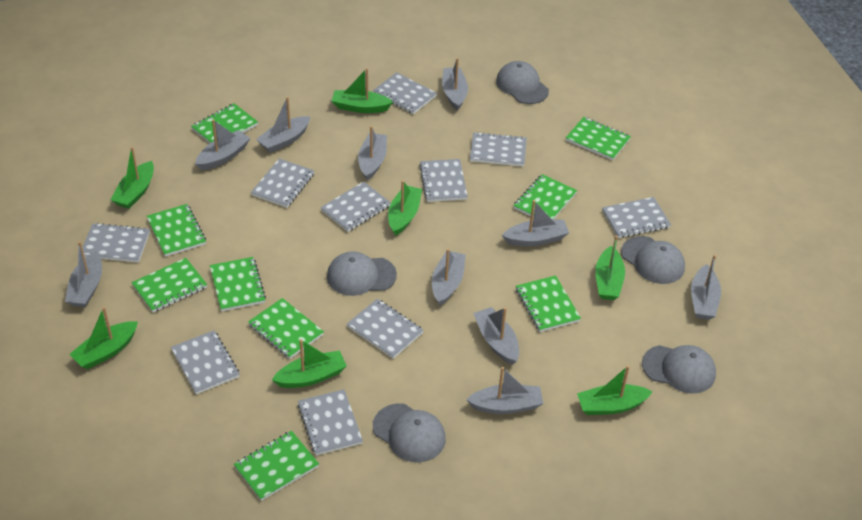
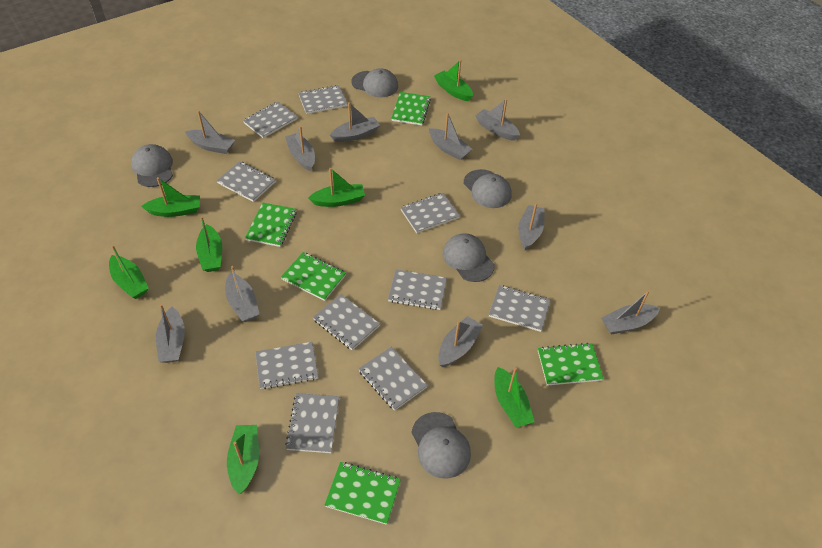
green notebook: 9 -> 5

